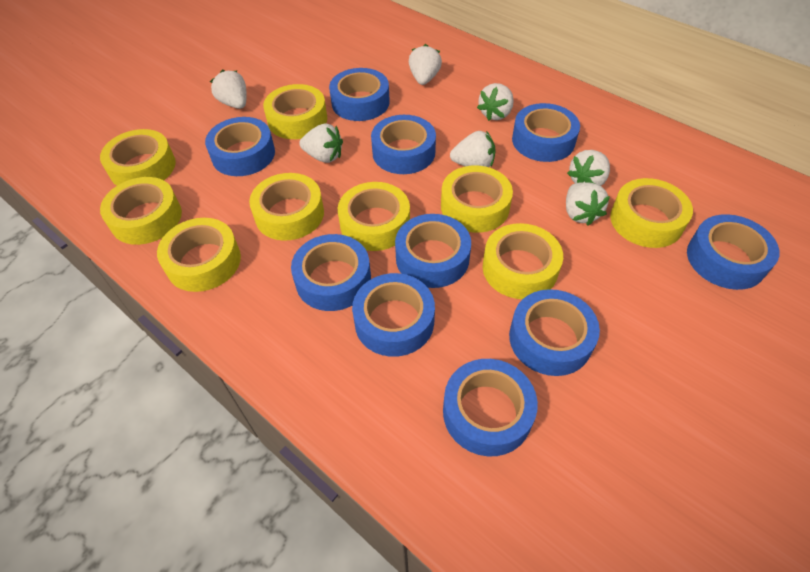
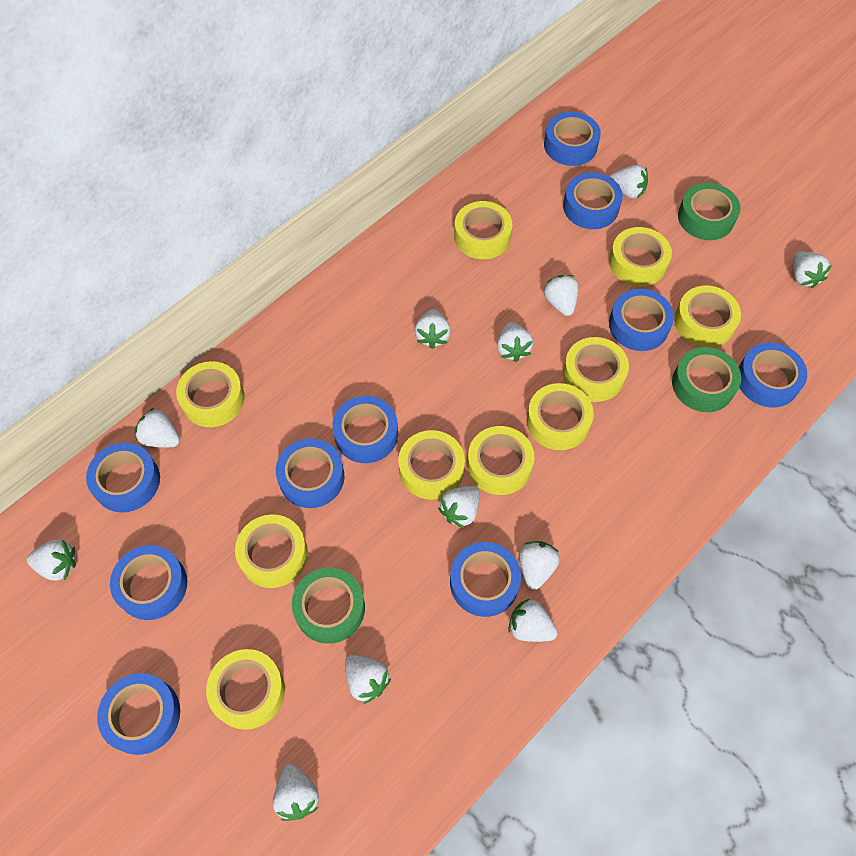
green tape: 0 -> 3
white strawberry: 7 -> 12
yellow tape: 9 -> 10

